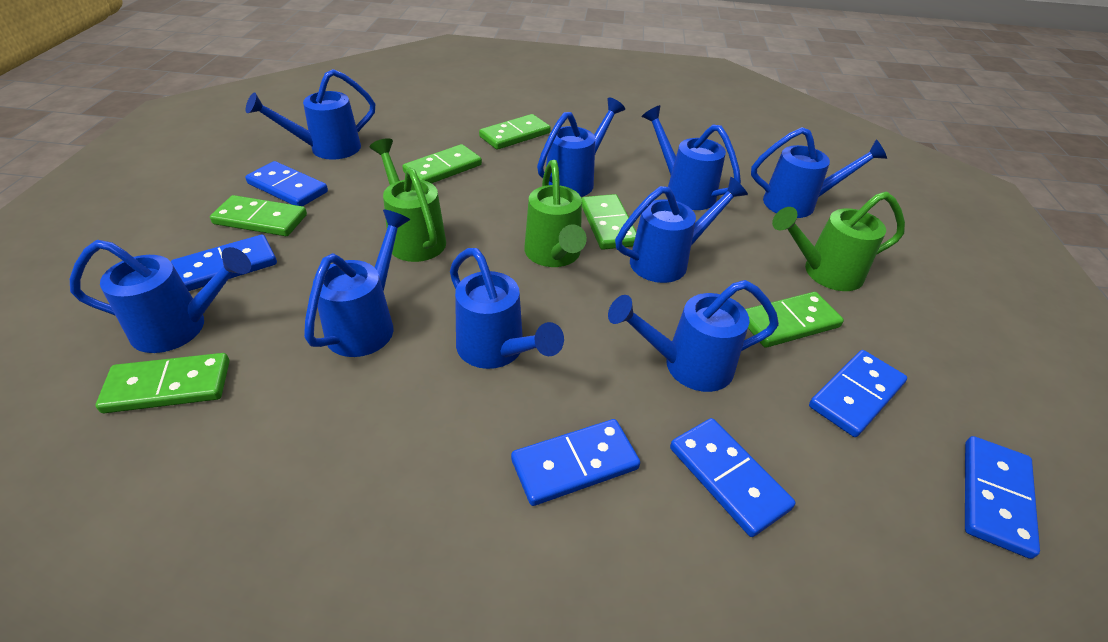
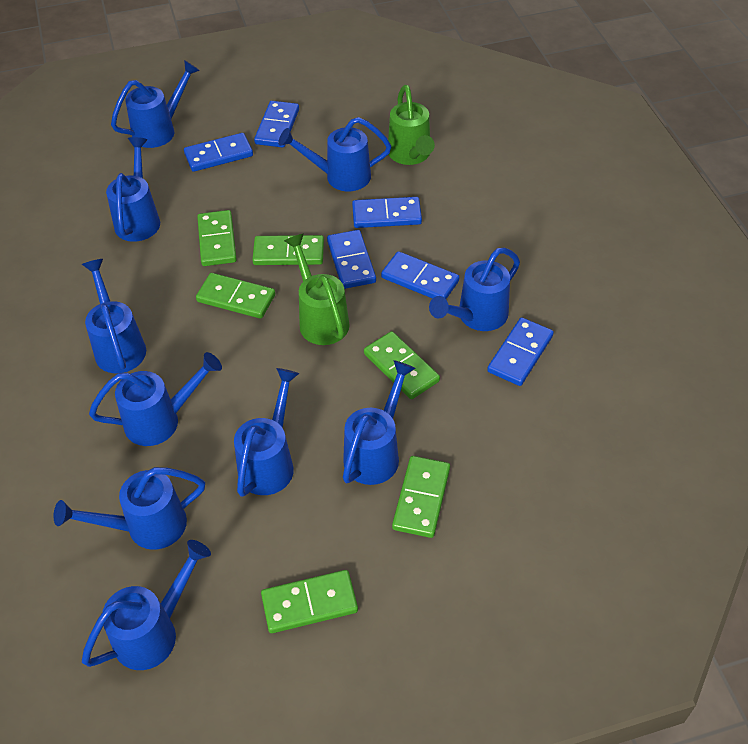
blue watering can: 9 -> 10
green watering can: 3 -> 2

